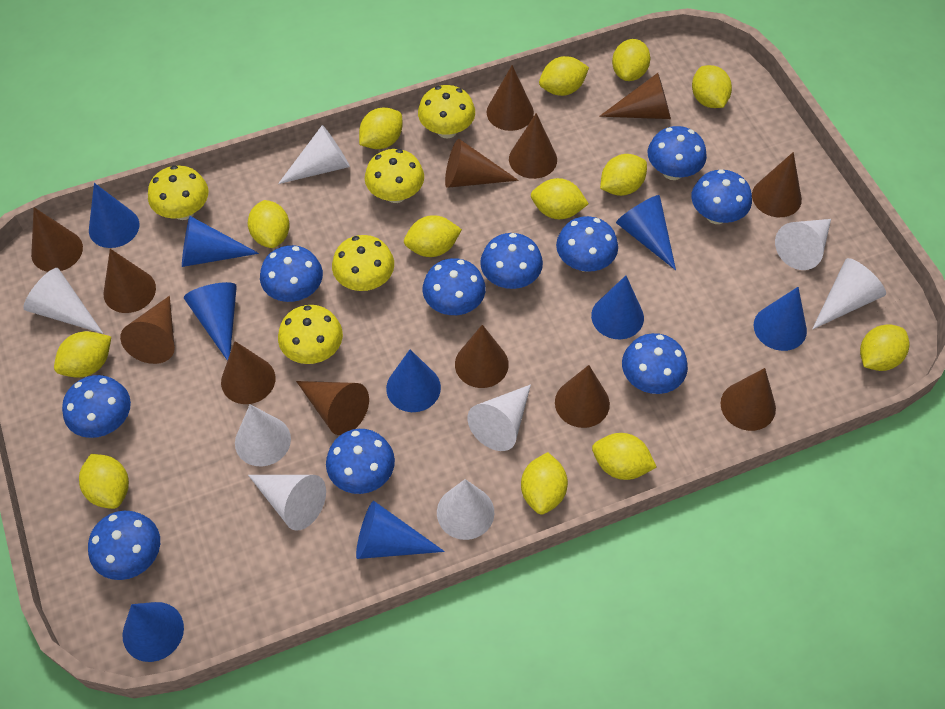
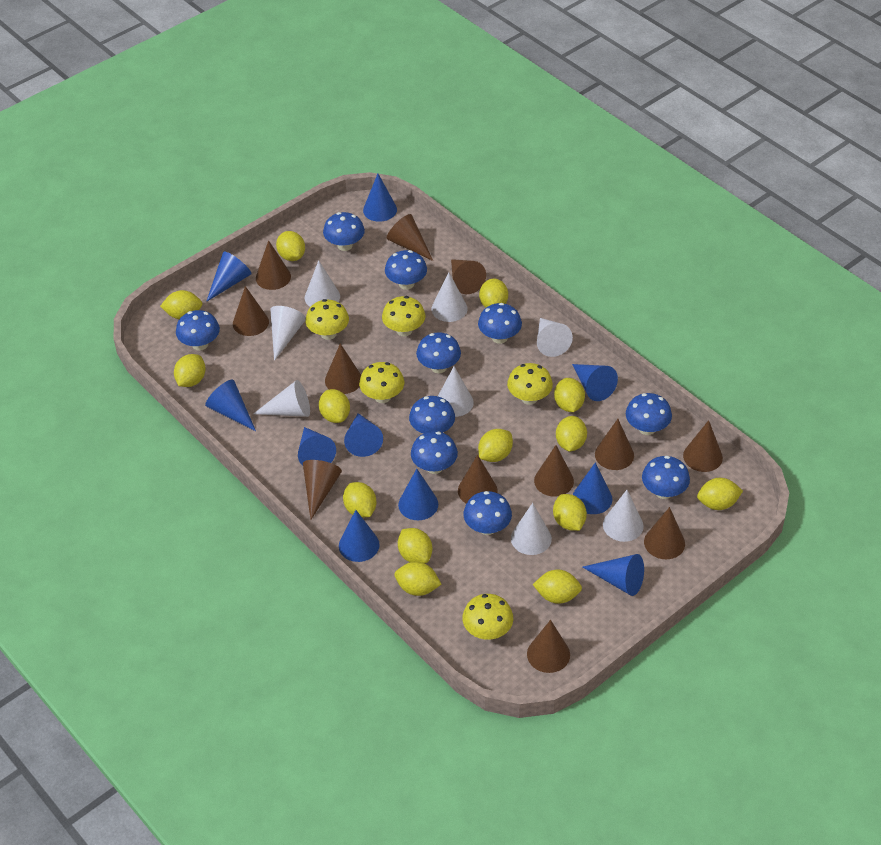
blue cone: 9 -> 10
brown cone: 13 -> 12
yellow lemon: 13 -> 14

